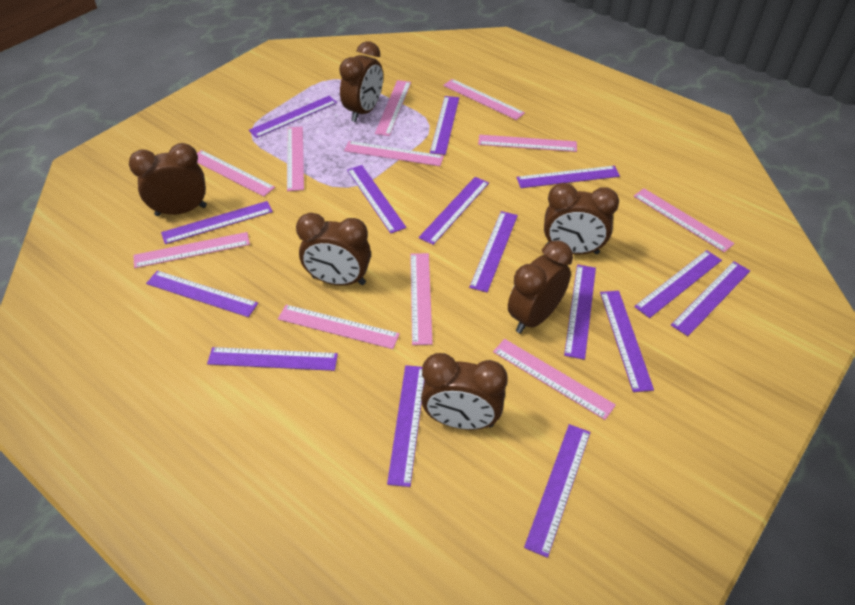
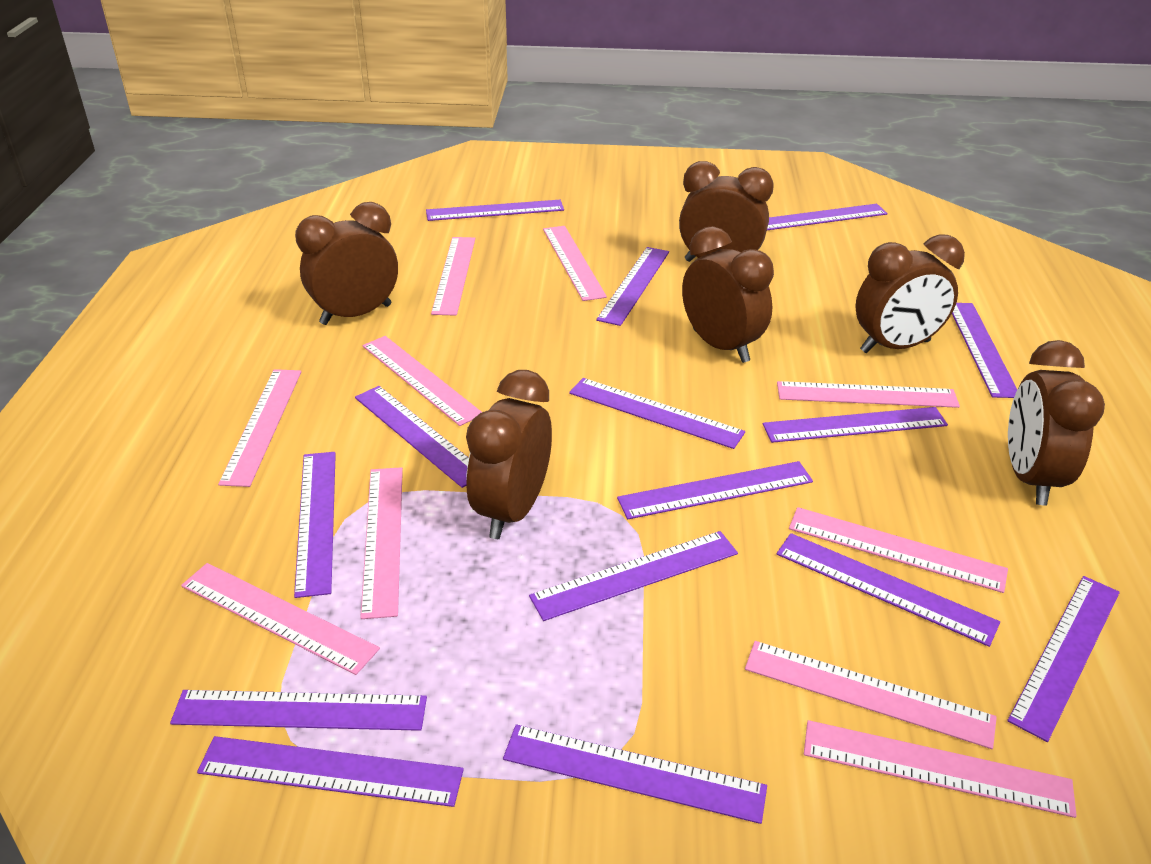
pink ruler: 11 -> 10

